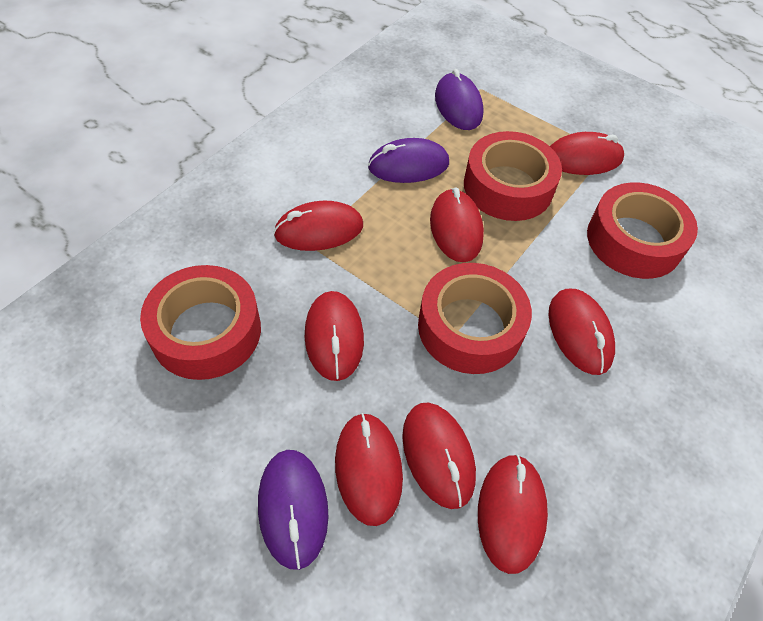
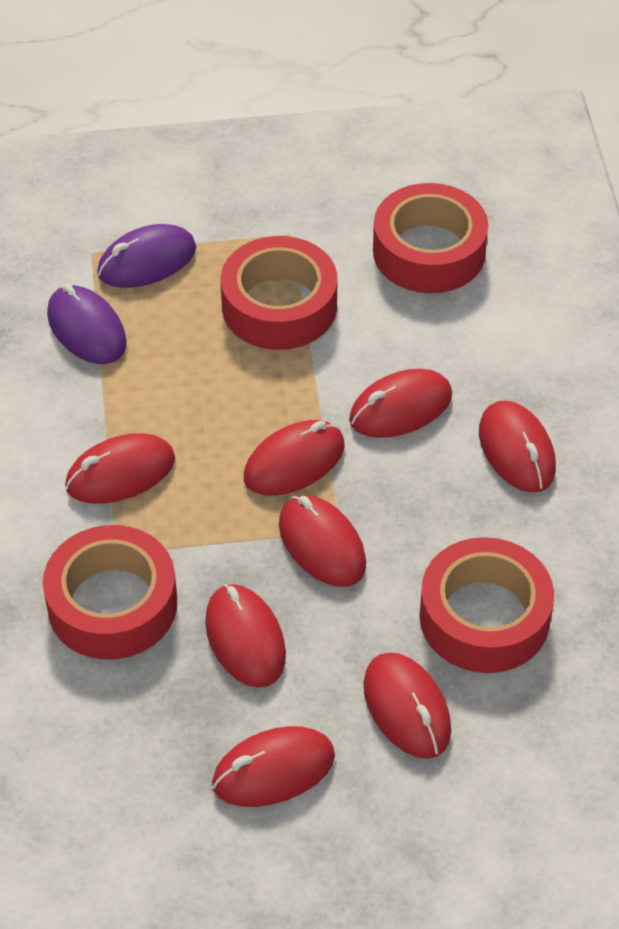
purple mouse: 3 -> 2

